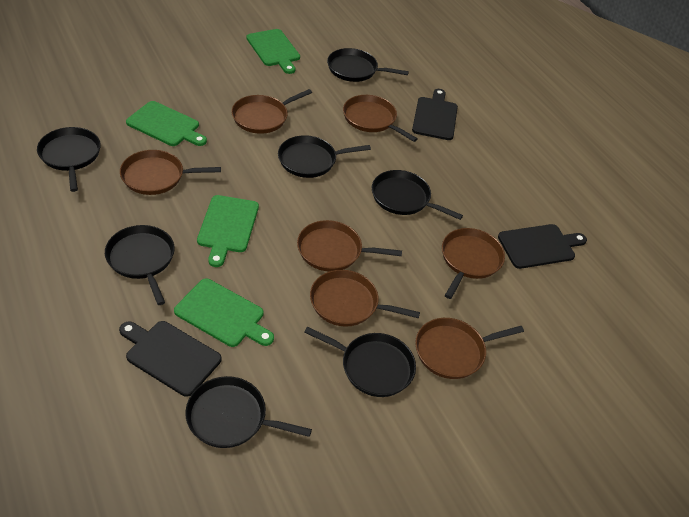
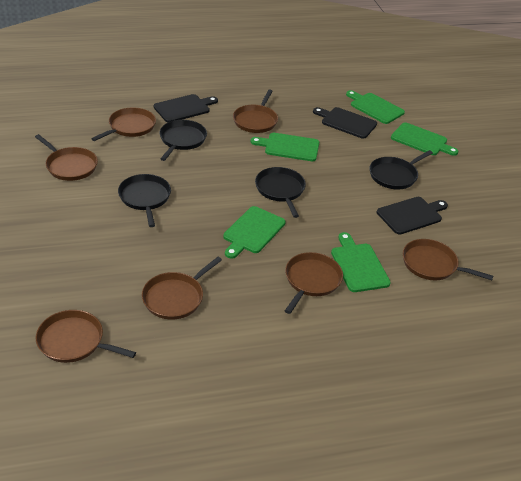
black pan: 7 -> 4
green cutting board: 4 -> 5

